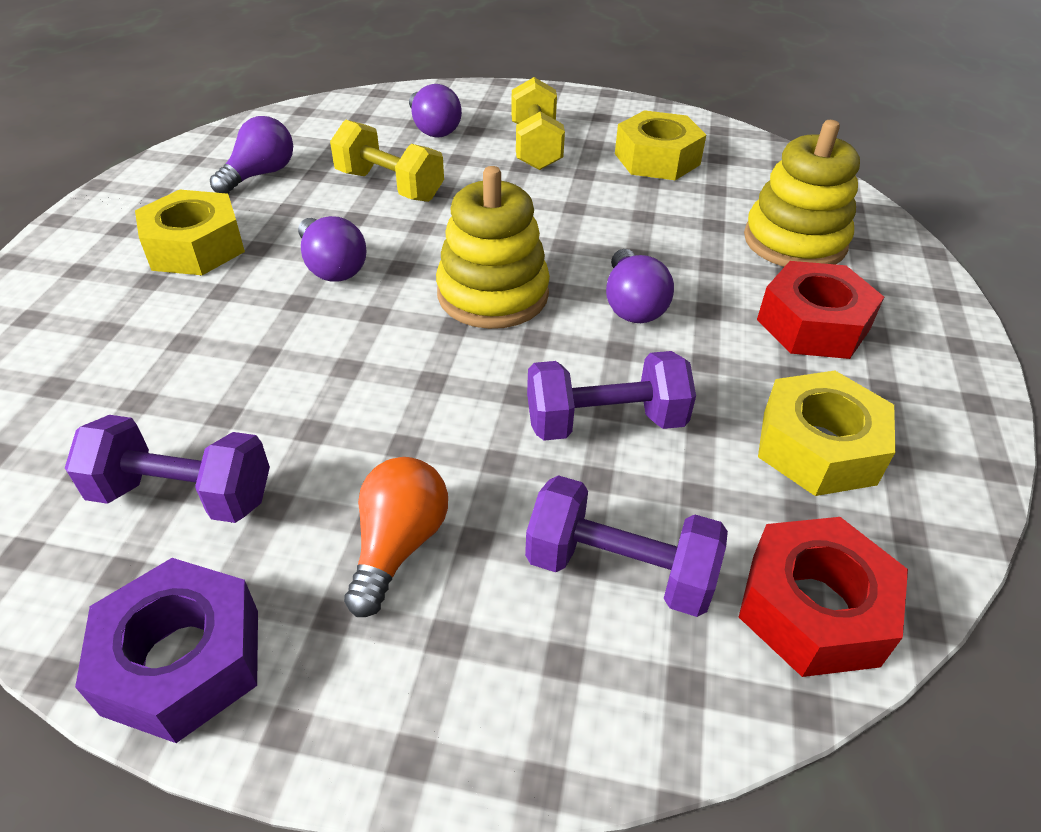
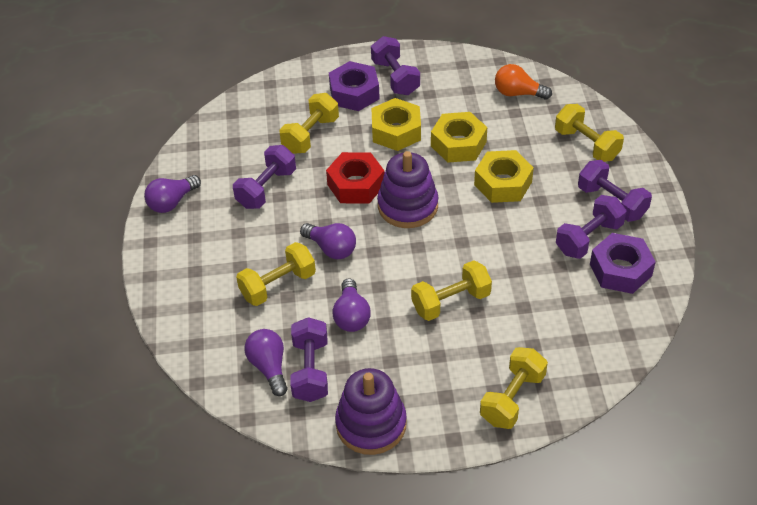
purple dumbbell: 3 -> 5
purple nut: 1 -> 2
purple stacking toy: 0 -> 2
red nut: 2 -> 1
yellow dumbbell: 2 -> 5
yellow stacking toy: 2 -> 0

